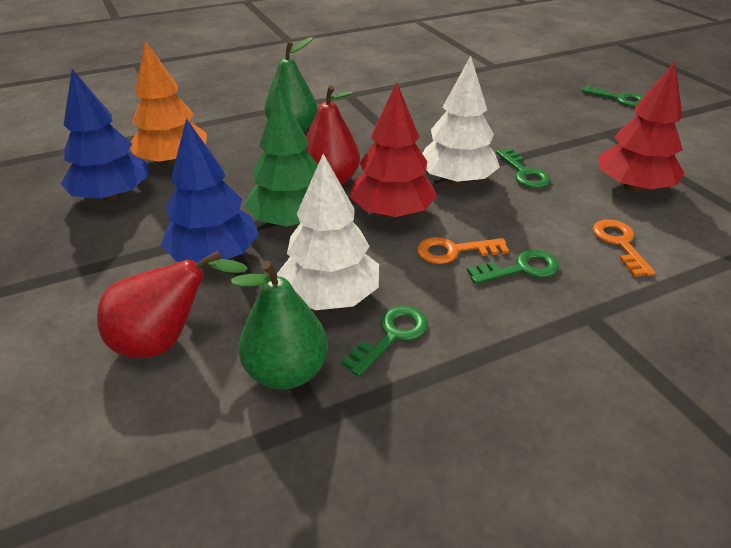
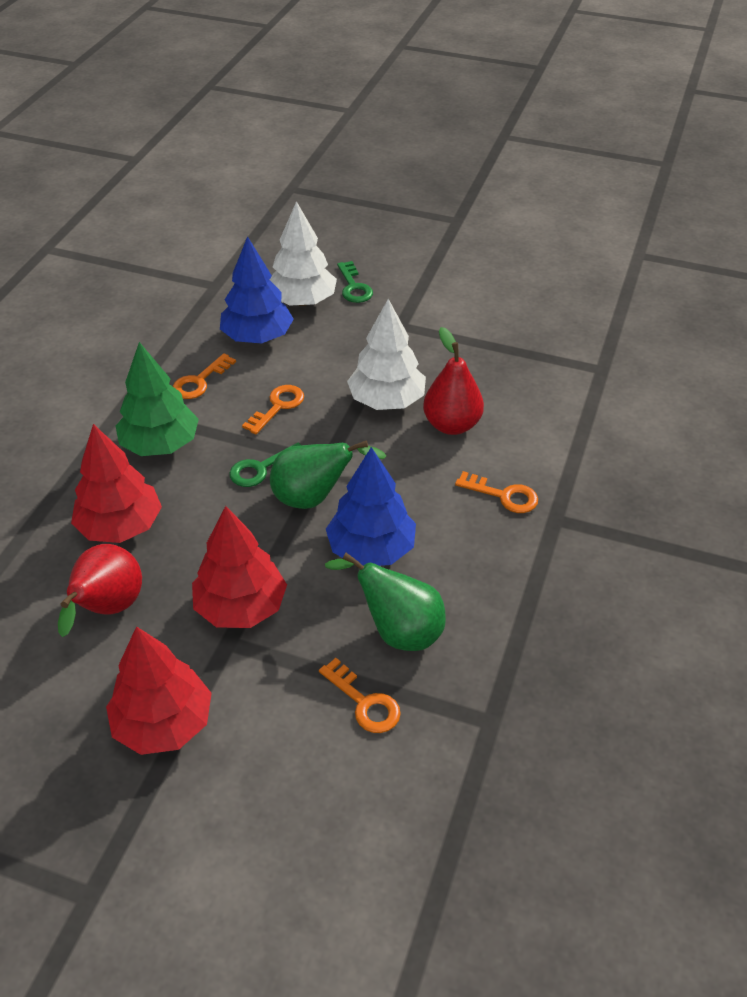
green key: 4 -> 2
orange key: 2 -> 4
orange tree: 1 -> 0
red tree: 2 -> 3

